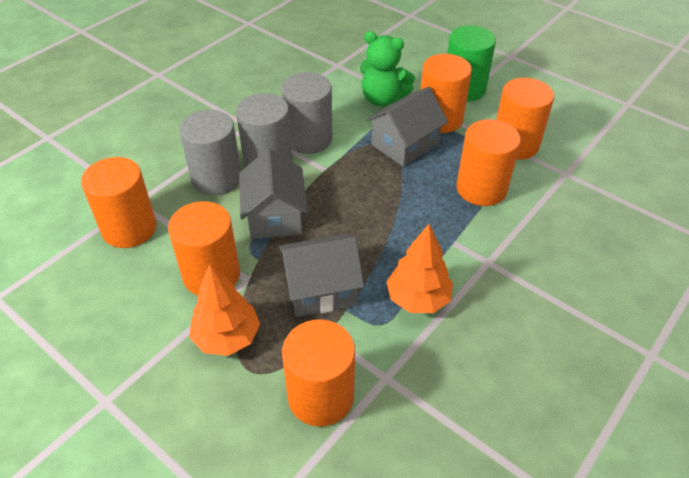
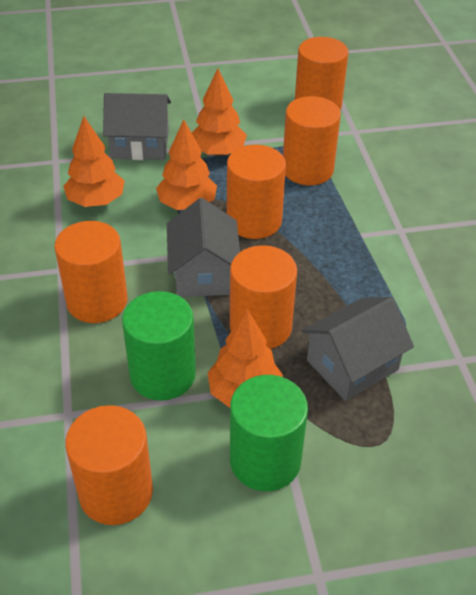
green cylinder: 1 -> 2
green teddy bear: 1 -> 0
grey cylinder: 3 -> 0
orange tree: 2 -> 4

